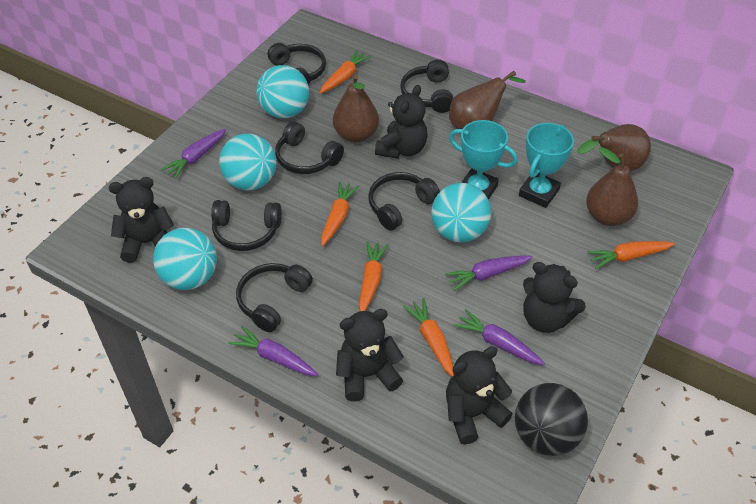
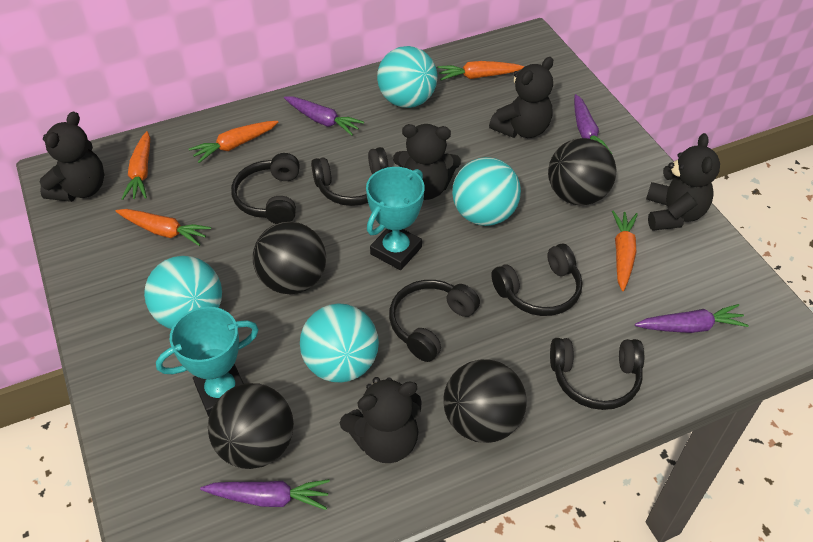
black ball: 1 -> 4
black headphones: 6 -> 5
brown pear: 4 -> 0

